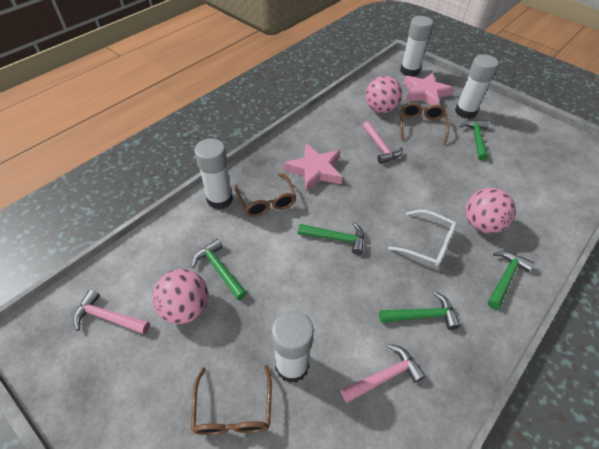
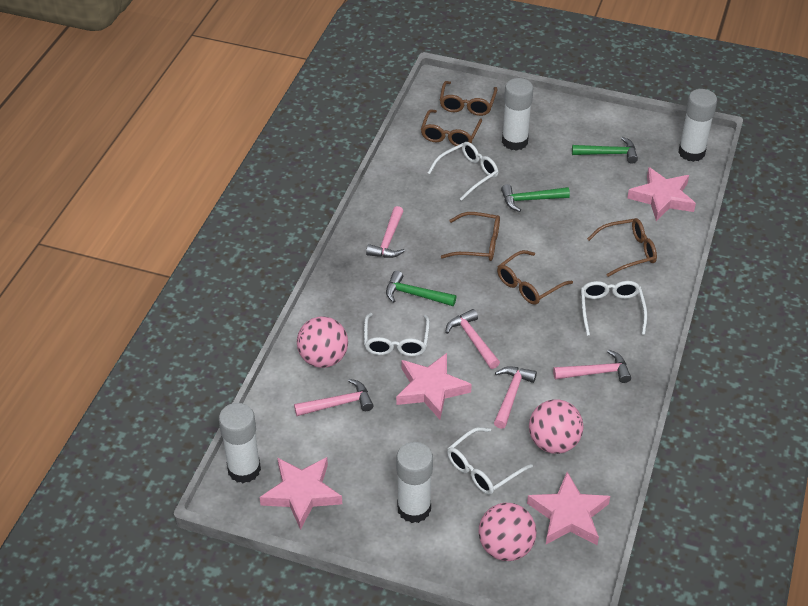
brown glasses: 3 -> 5
green hammer: 5 -> 3
pink hammer: 3 -> 5
pink star: 2 -> 4
white glasses: 1 -> 4

